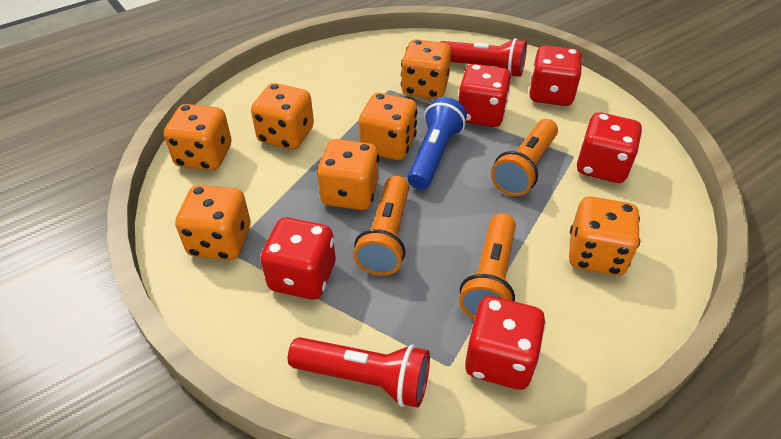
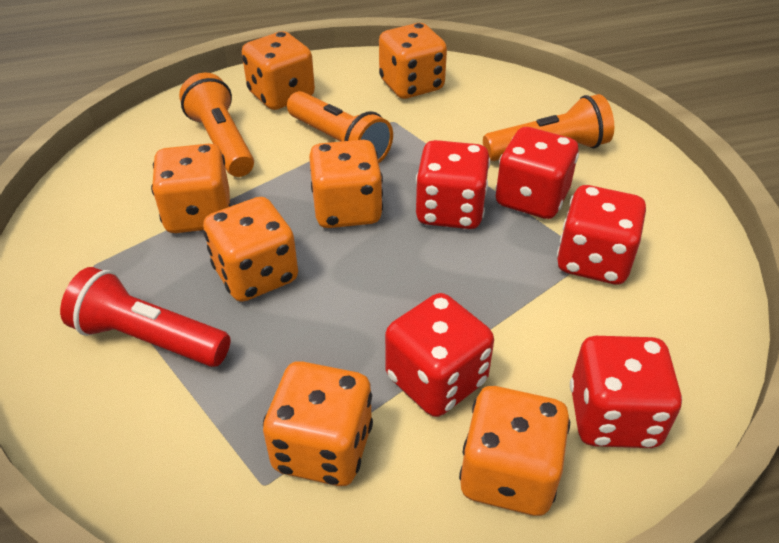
blue flashlight: 1 -> 0
red flashlight: 2 -> 1

